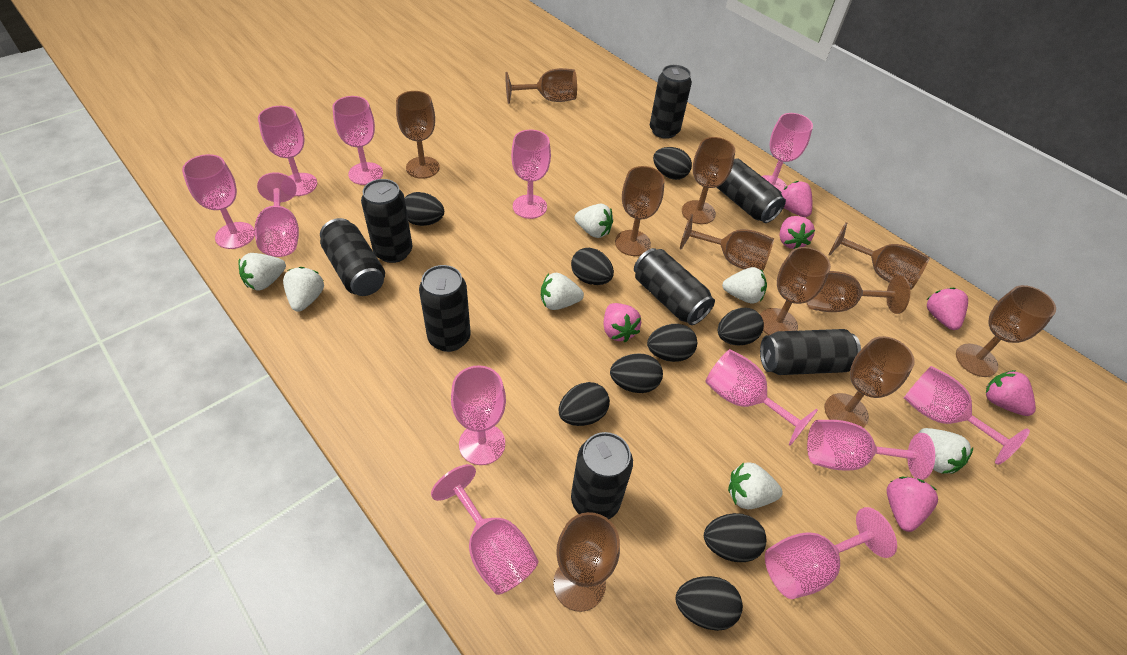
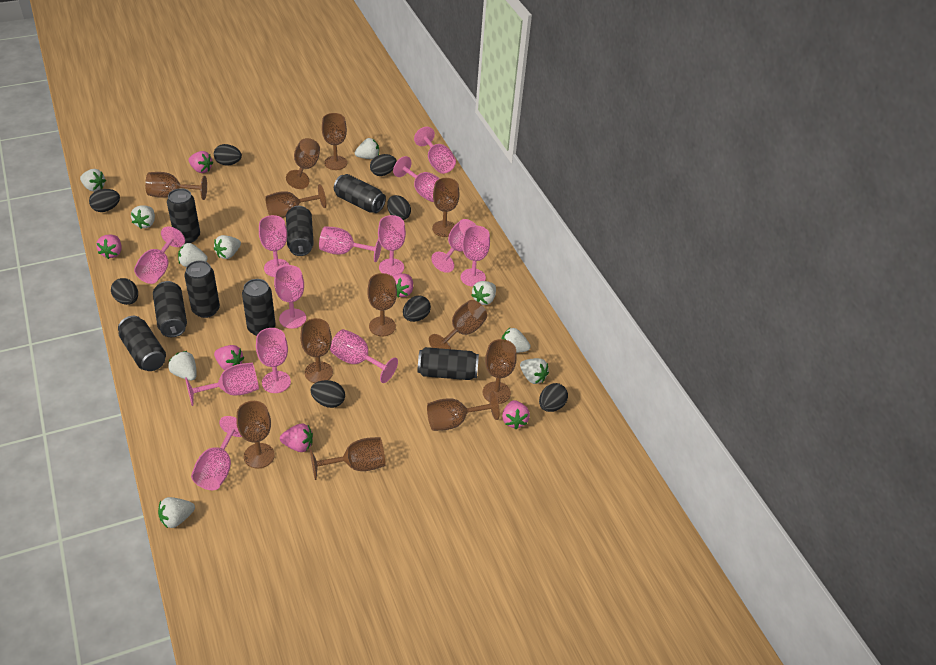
black egg: 9 -> 8
brown goblet: 11 -> 12
pink goblet: 12 -> 13
white strawberry: 7 -> 10

